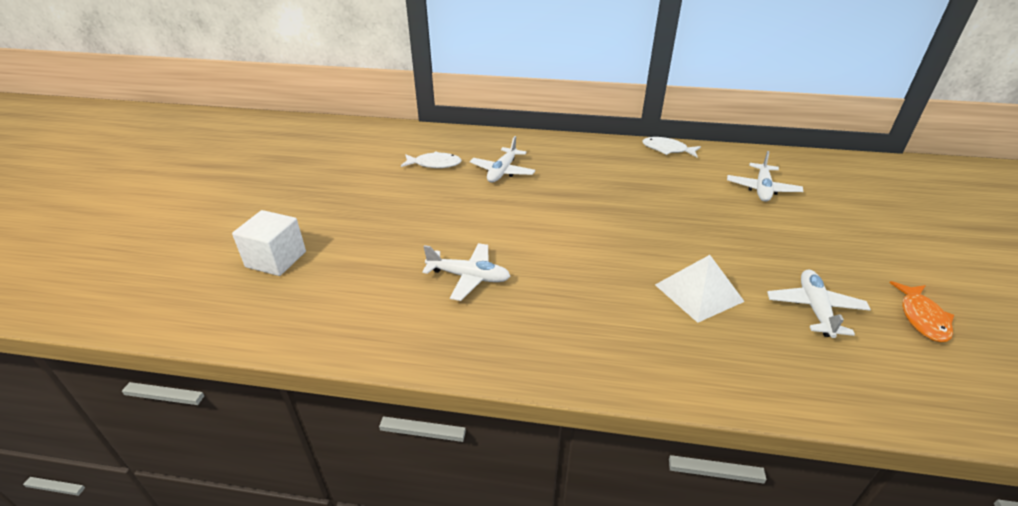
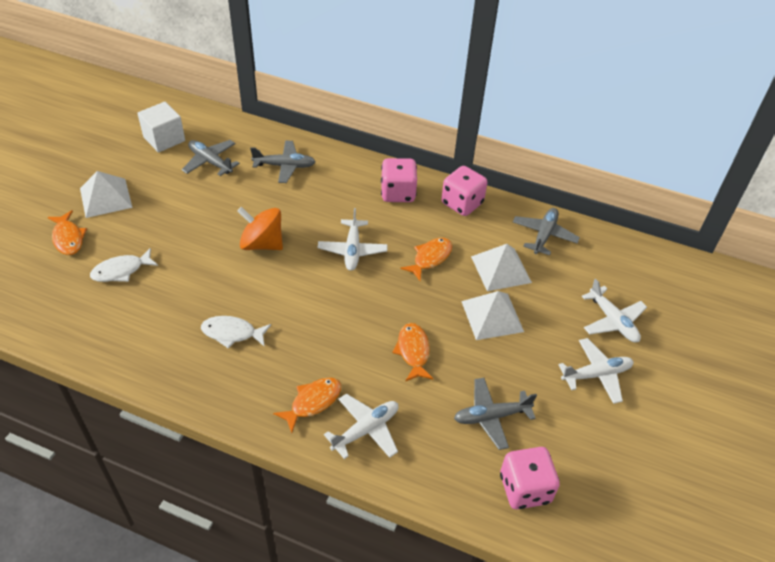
grey plane: 0 -> 4
orange fish: 1 -> 4
orange spinning top: 0 -> 1
pink dice: 0 -> 3
white pyramid: 1 -> 3

